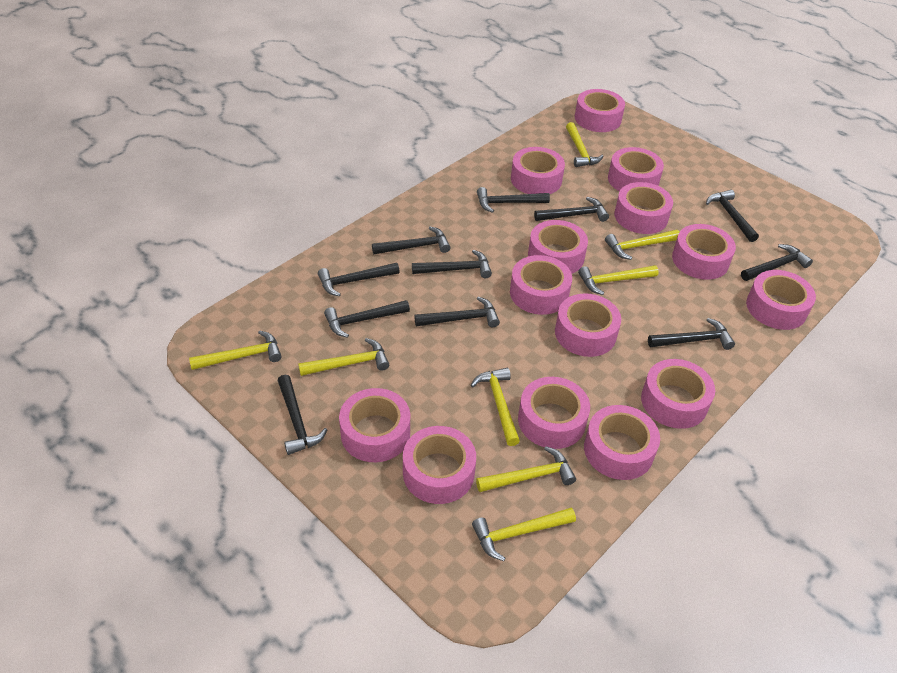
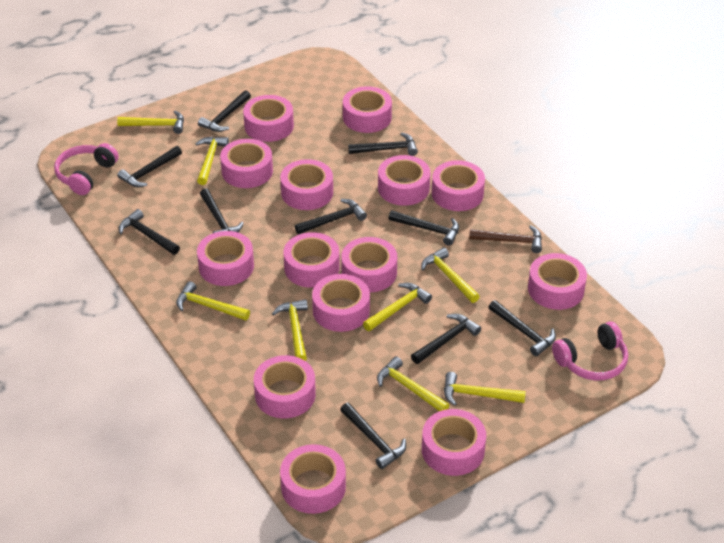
black hammer: 11 -> 10
brown hammer: 0 -> 1
pink headphones: 0 -> 2

